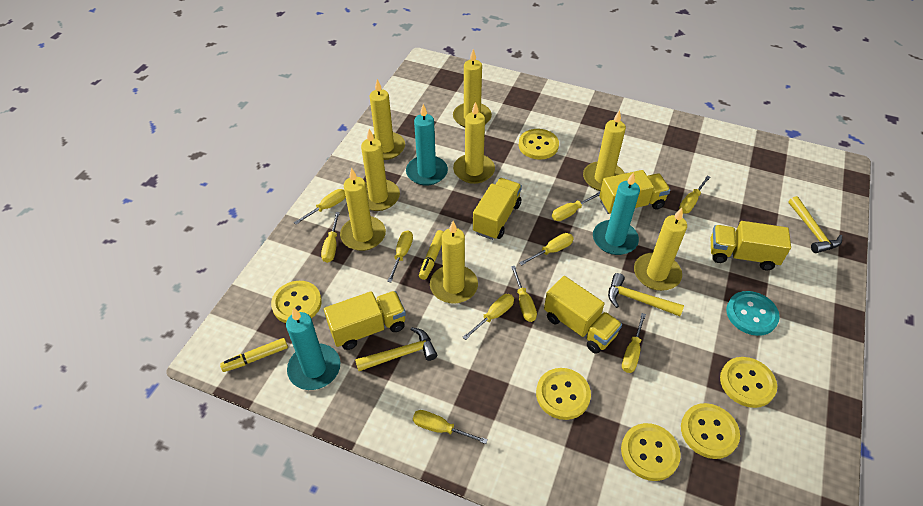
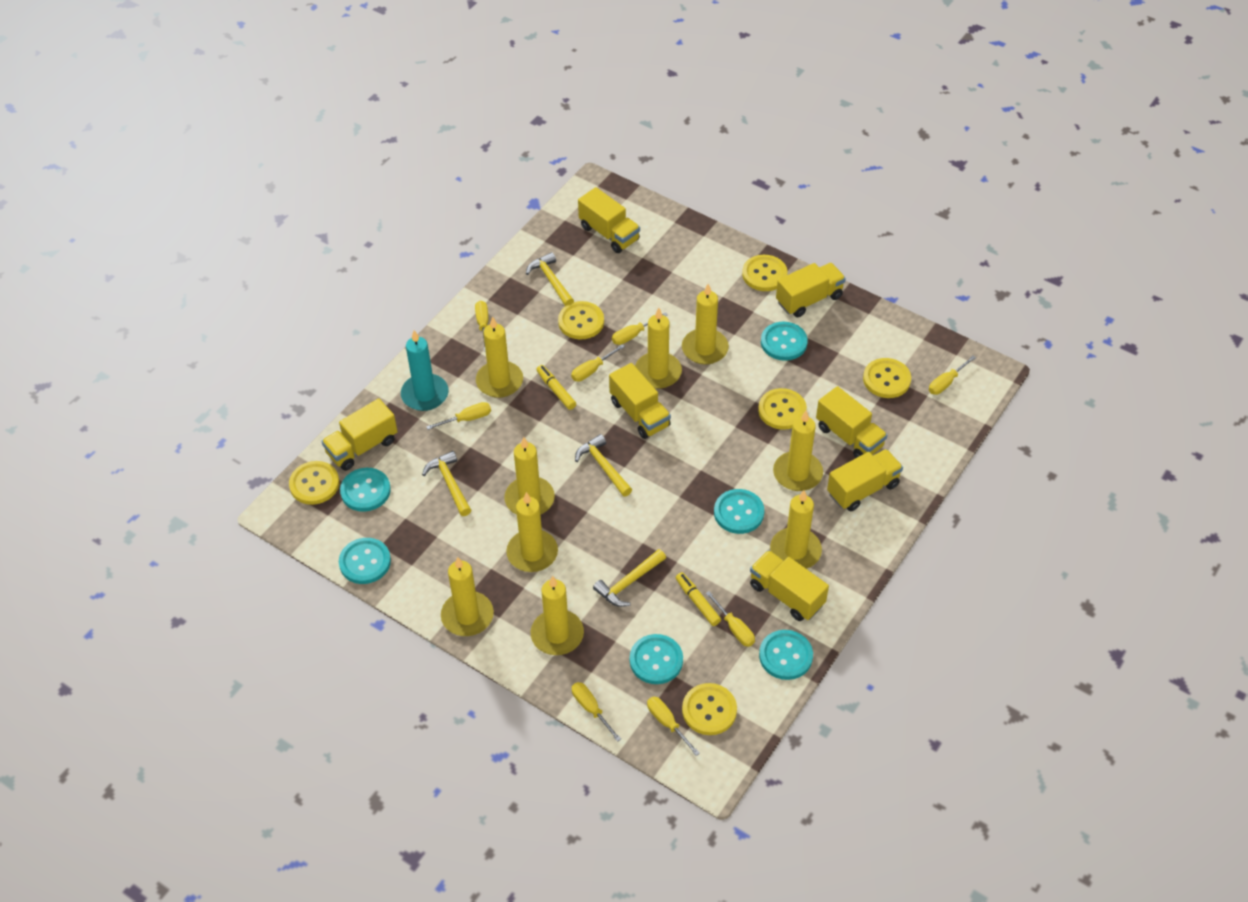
turquoise button: 1 -> 6
turquoise candle: 3 -> 1
yellow candle: 8 -> 9
yellow hammer: 3 -> 4
yellow screwdriver: 10 -> 8
yellow truck: 5 -> 7

